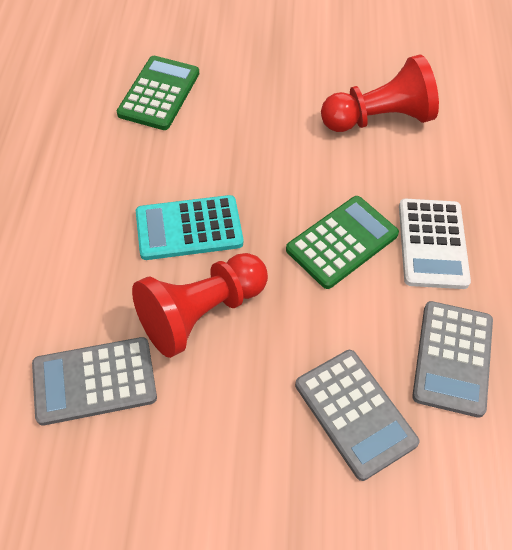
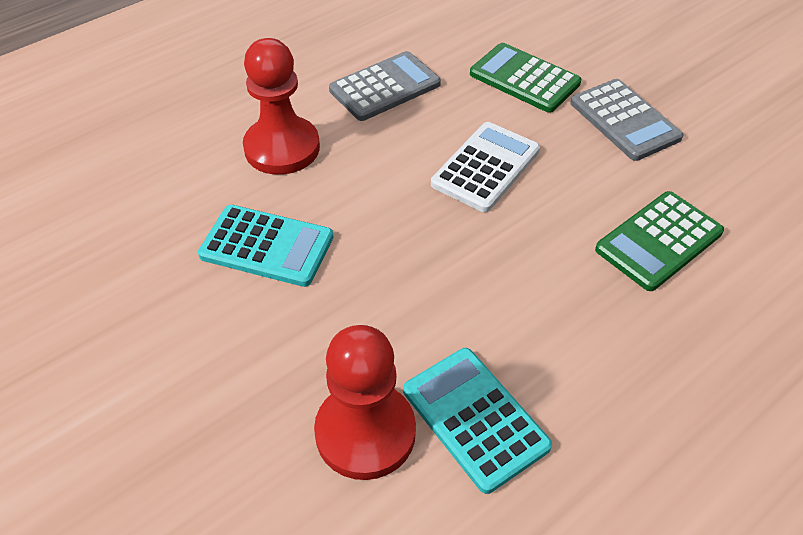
grey calculator: 3 -> 2
turquoise calculator: 1 -> 2

